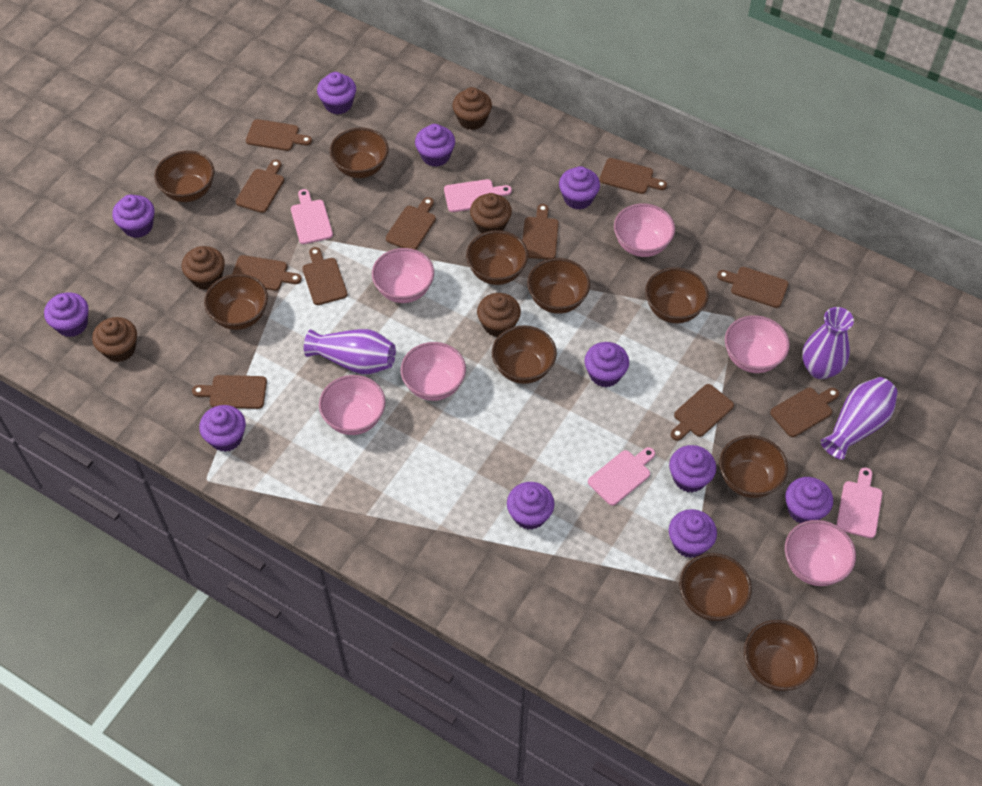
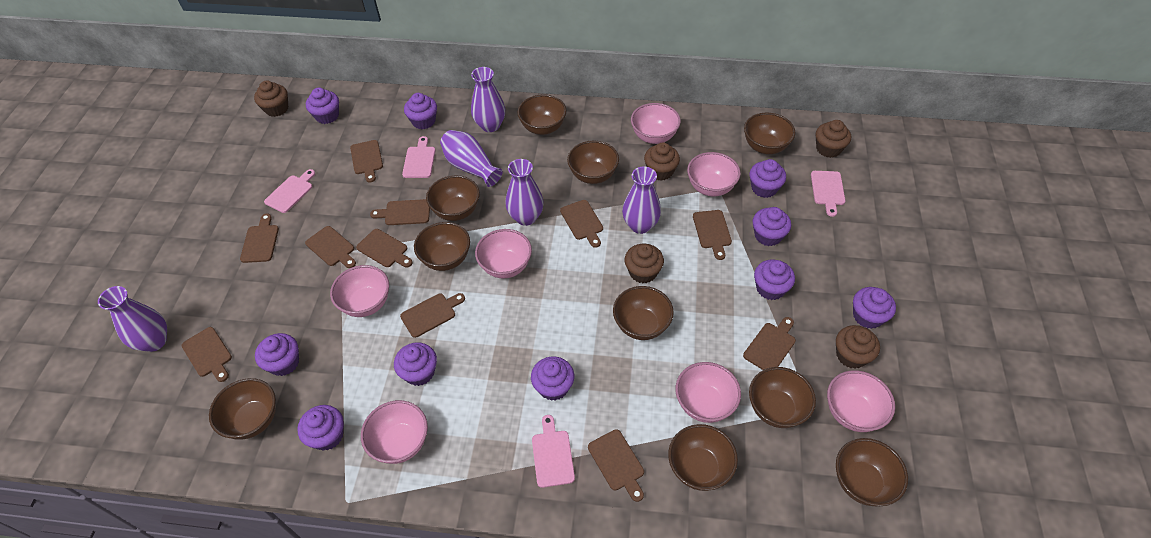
pink bowl: 6 -> 7
purple cupcake: 11 -> 10
purple vase: 3 -> 5

